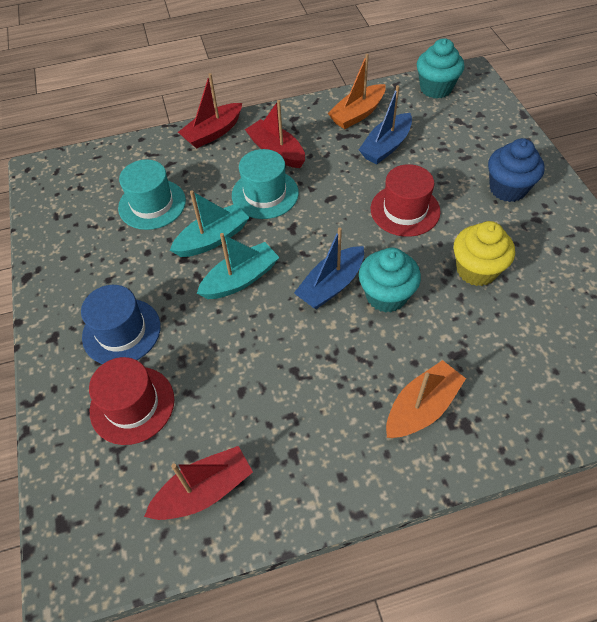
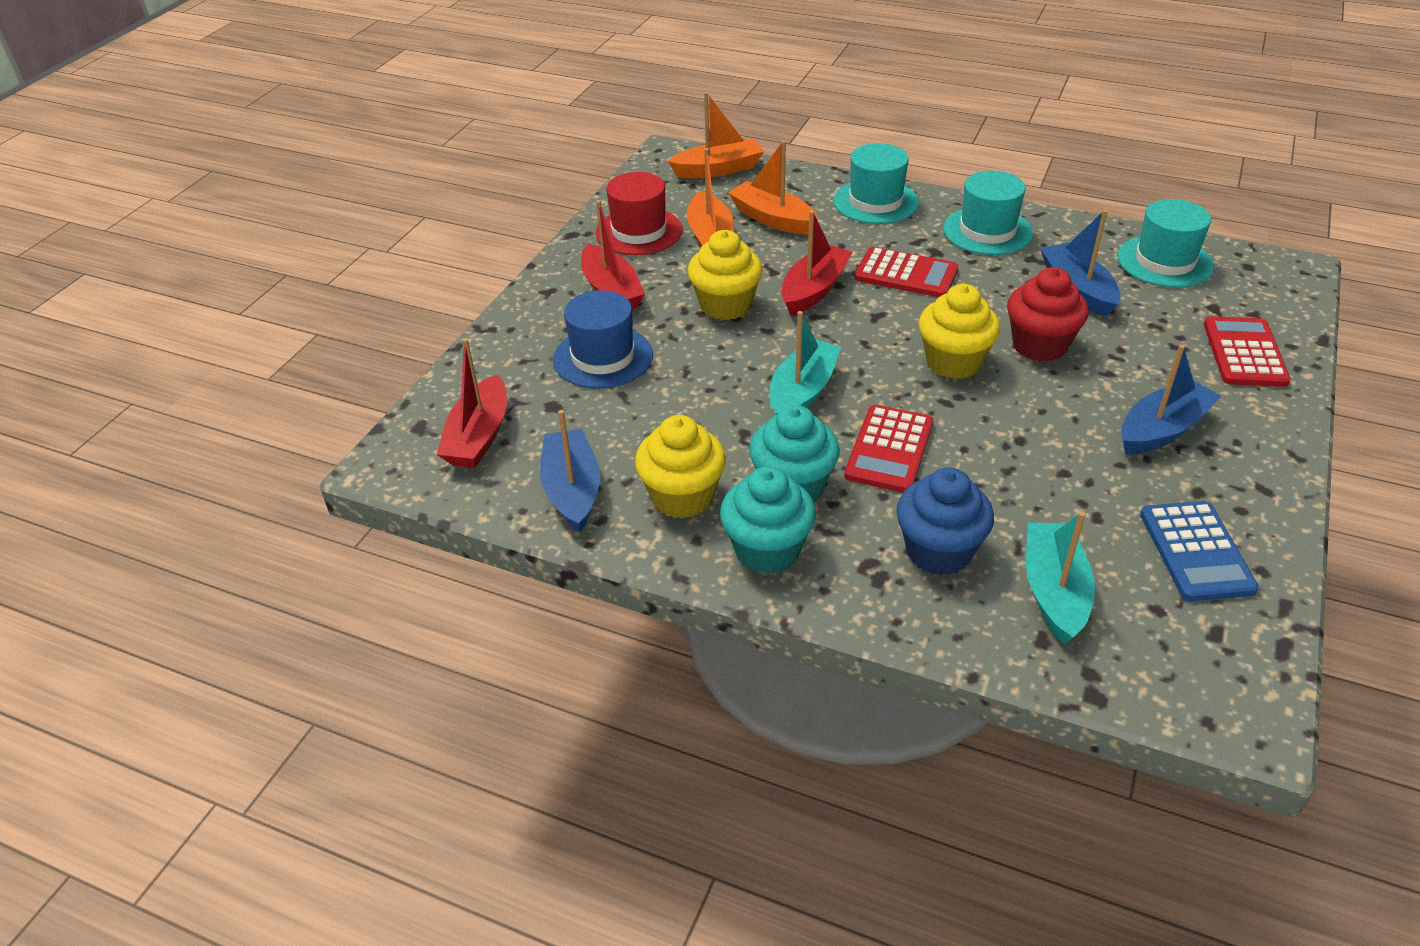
blue boat: 2 -> 3
blue calculator: 0 -> 1
orange boat: 2 -> 3
red calculator: 0 -> 3
red cupcake: 0 -> 1
red hat: 2 -> 1
turquoise hat: 2 -> 3
yellow cupcake: 1 -> 3

